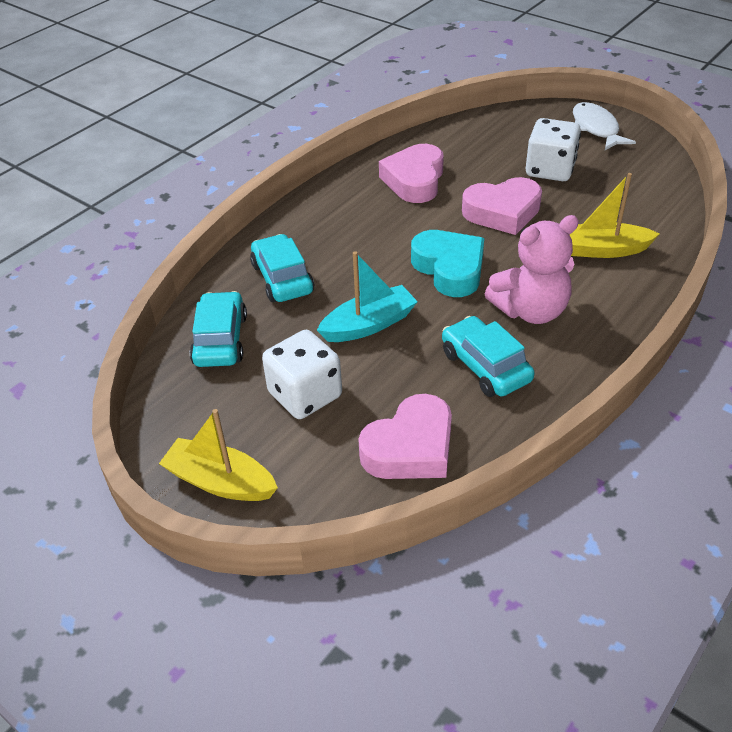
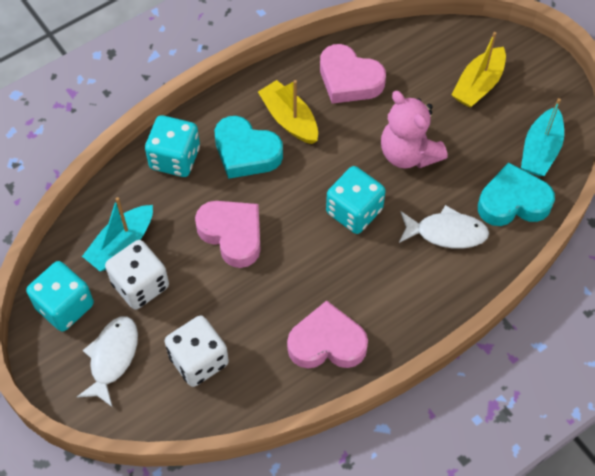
turquoise boat: 1 -> 2
turquoise car: 3 -> 0
turquoise dice: 0 -> 3
turquoise heart: 1 -> 2
white fish: 1 -> 2

